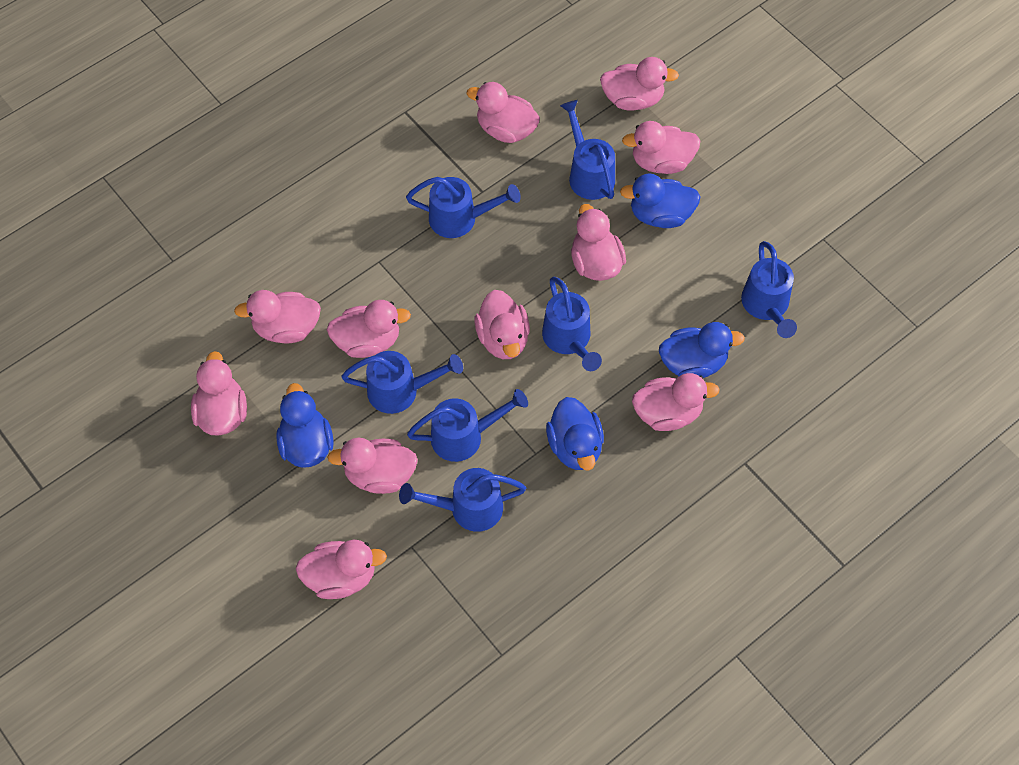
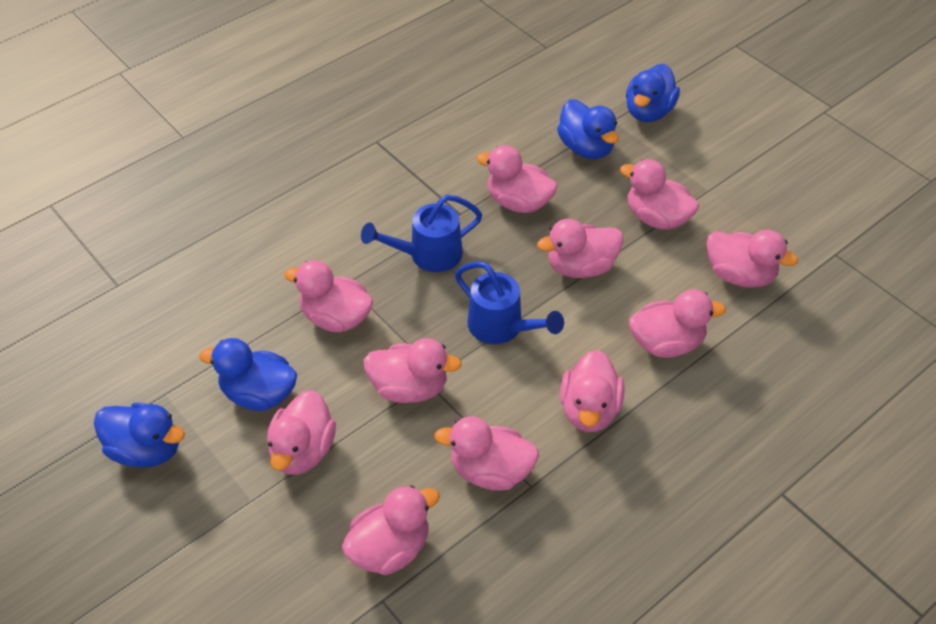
blue watering can: 7 -> 2

